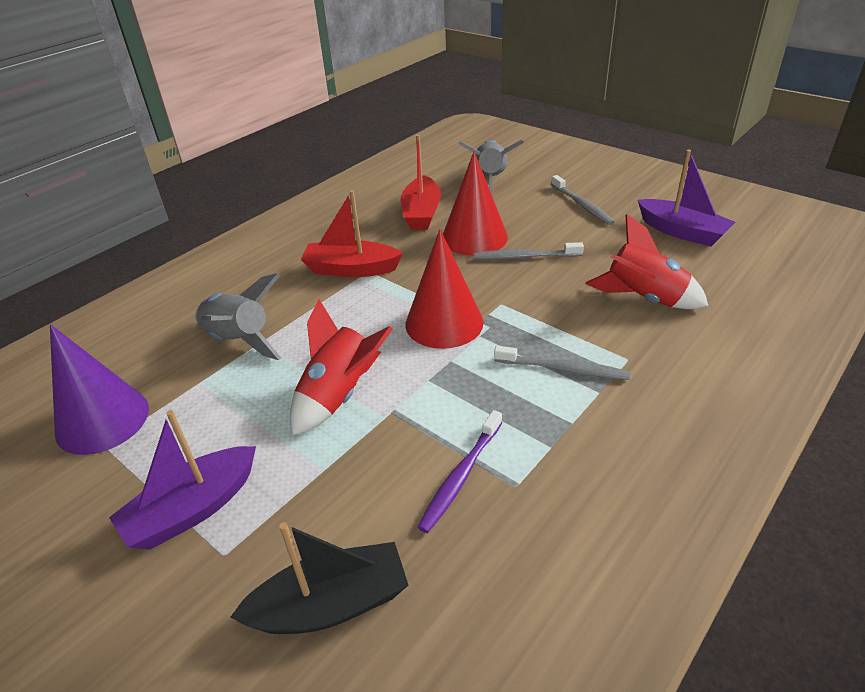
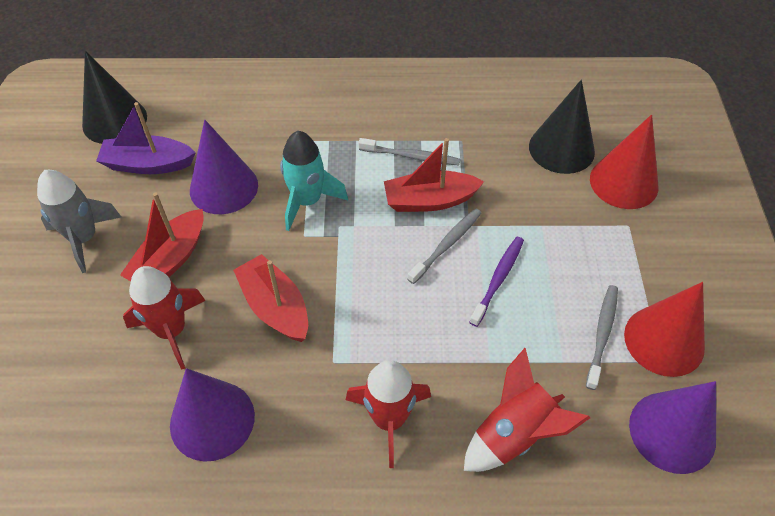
black boat: 1 -> 0
black cone: 0 -> 2
grey rocket: 2 -> 1
purple boat: 2 -> 1
purple cone: 1 -> 3
red boat: 2 -> 3
red rocket: 2 -> 3
turquoise rocket: 0 -> 1

